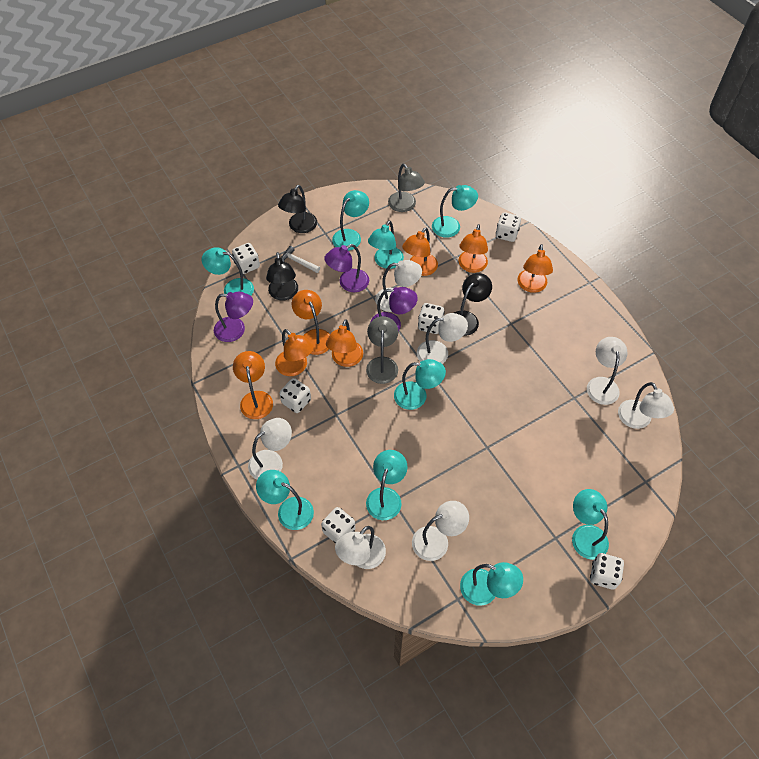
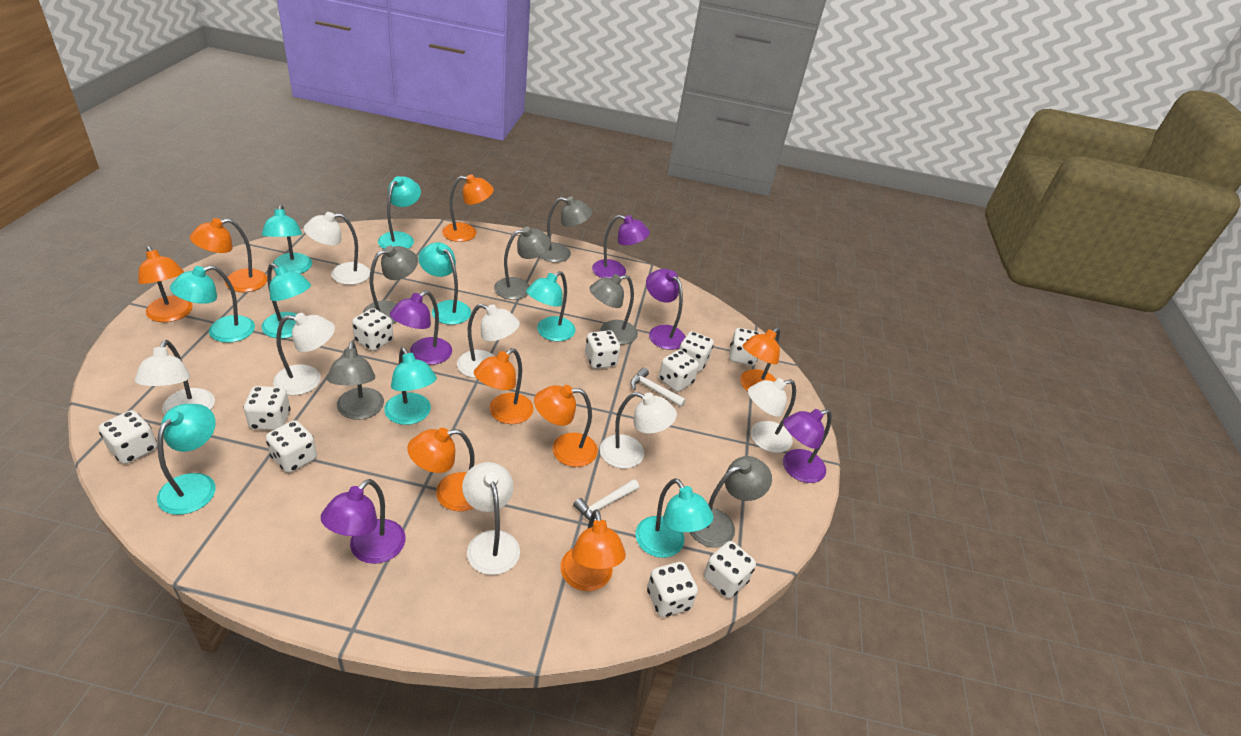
black lamp: 3 -> 0
grey lamp: 2 -> 6
orange lamp: 7 -> 8
purple lamp: 3 -> 5
white dice: 6 -> 10
white hammer: 1 -> 2

